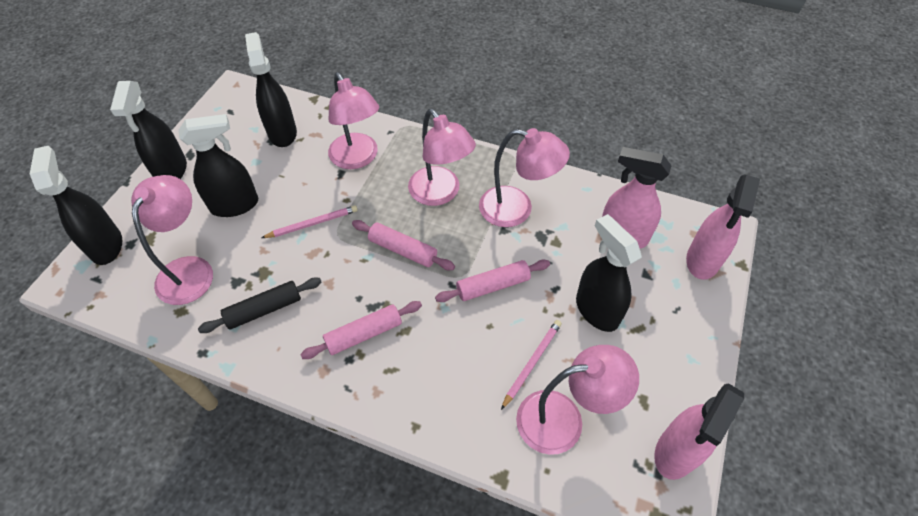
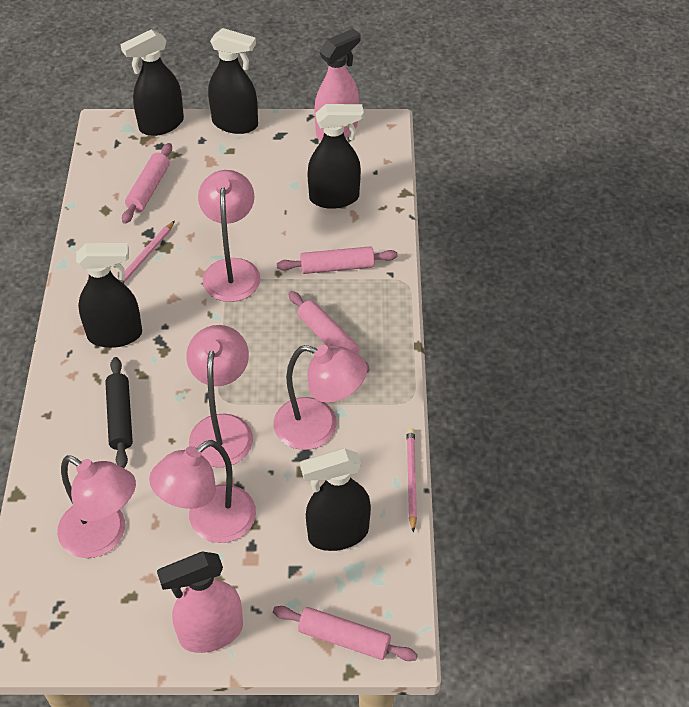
pink rolling pin: 3 -> 4
pink spray bottle: 3 -> 2

